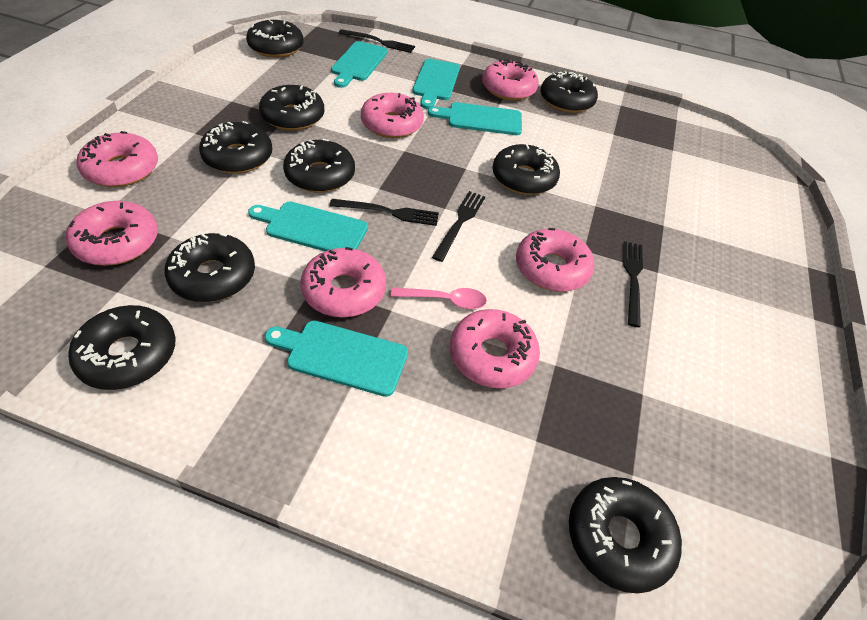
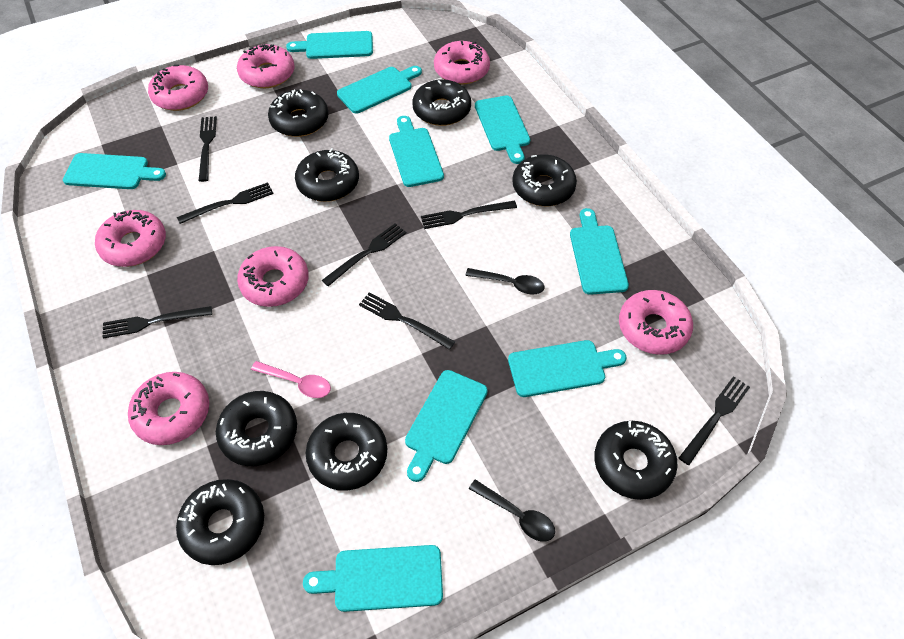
black donut: 9 -> 8
black fork: 4 -> 7
black spoon: 0 -> 2
turquoise cutting board: 5 -> 9

